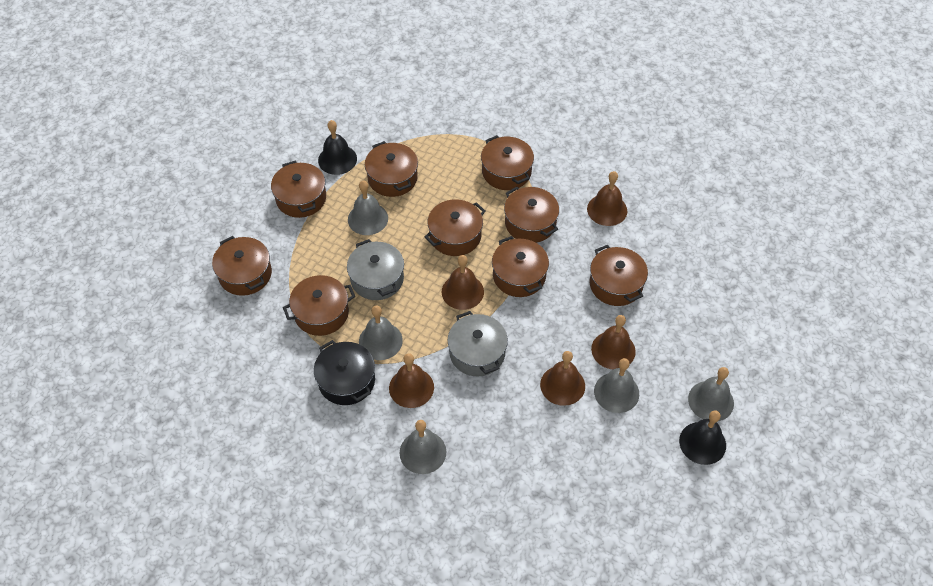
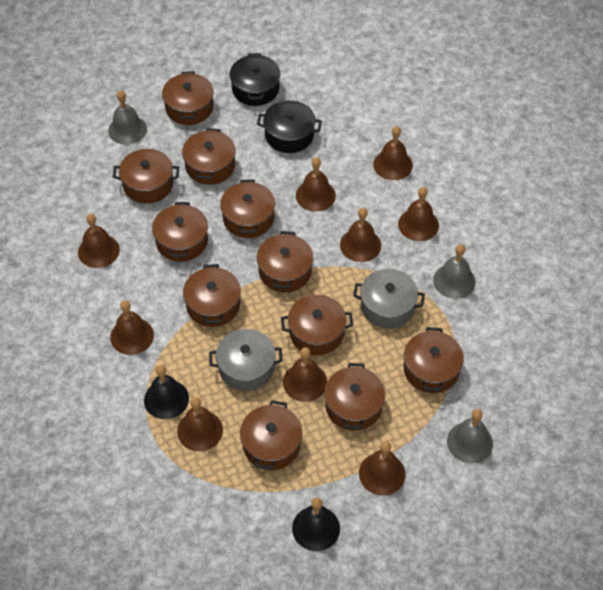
black pot: 1 -> 2
brown bell: 5 -> 9
brown pot: 9 -> 11
grey bell: 5 -> 3

